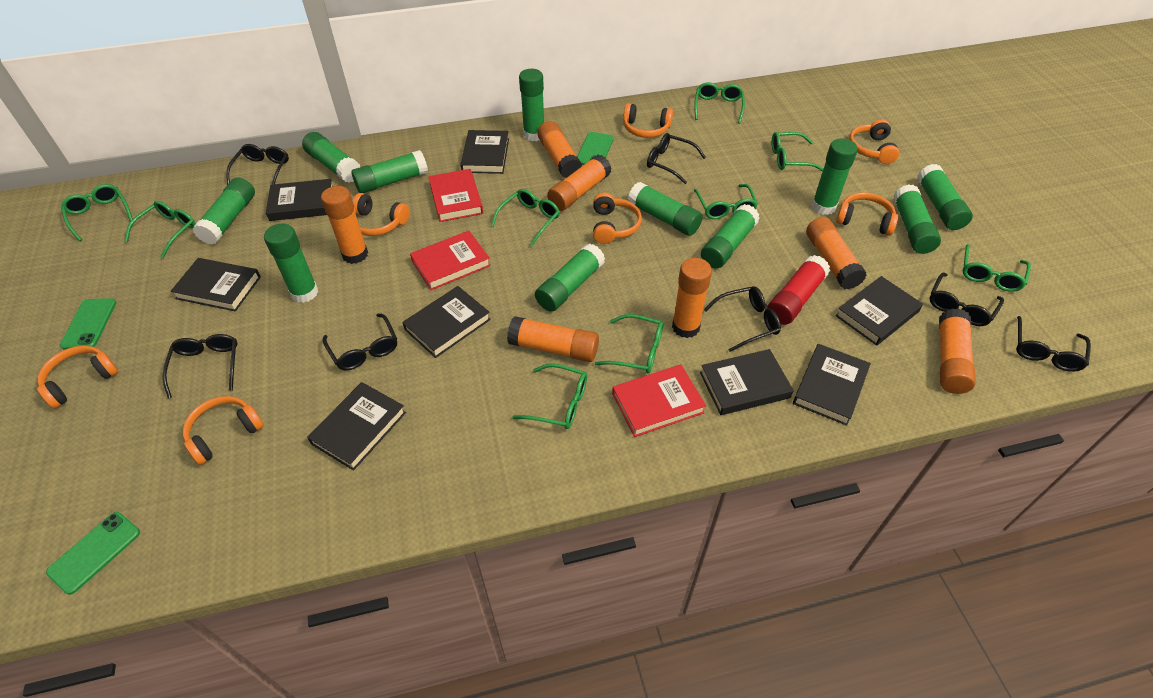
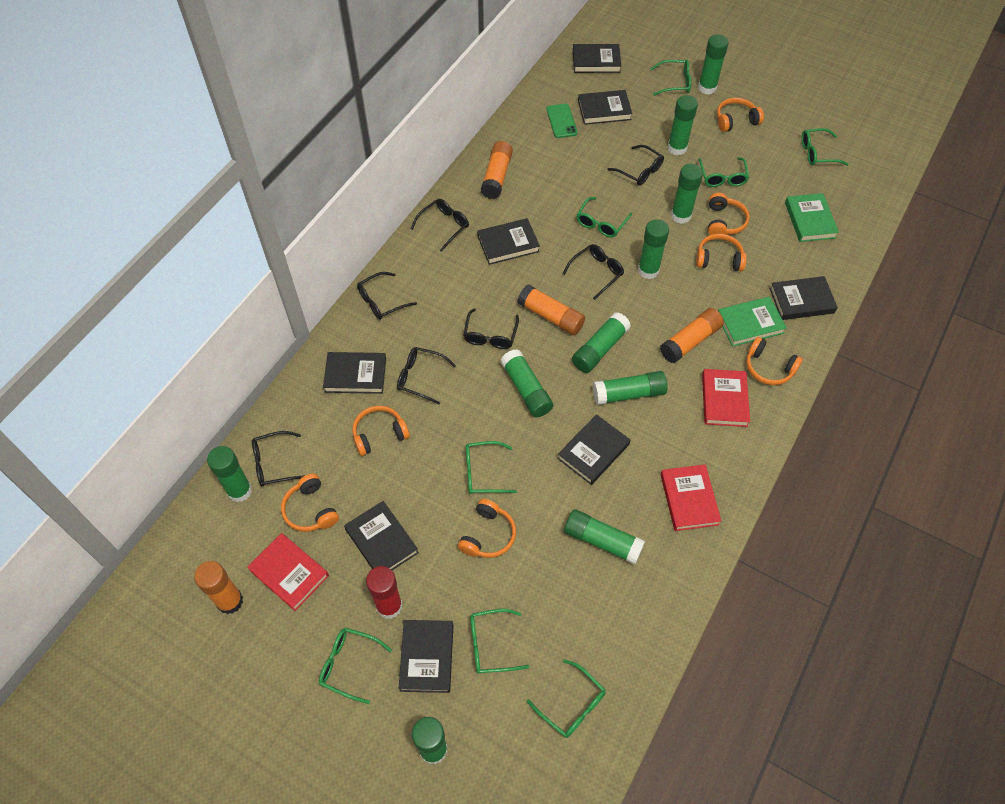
green book: 0 -> 2
green glasses: 9 -> 8
green glue stick: 11 -> 10
green phone: 3 -> 1
orange glue stick: 7 -> 4

